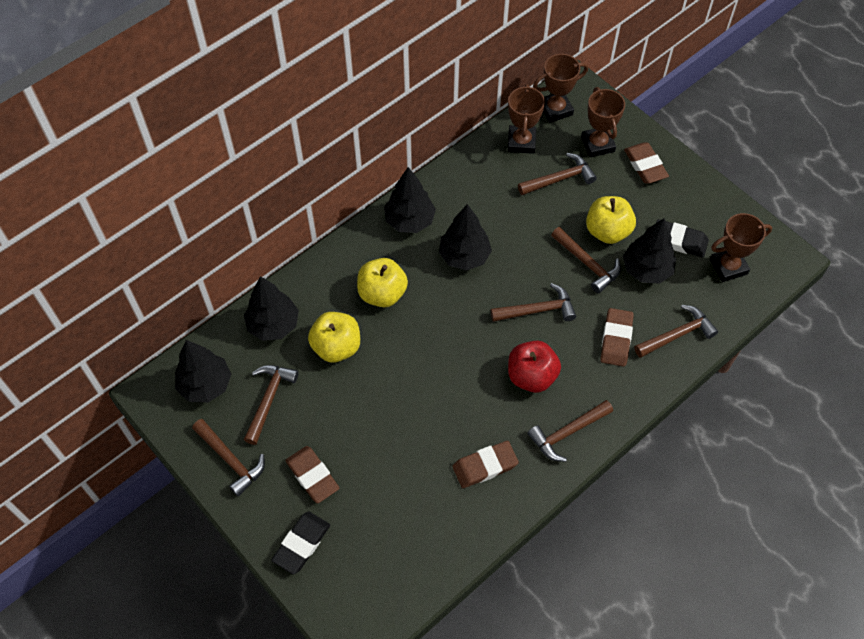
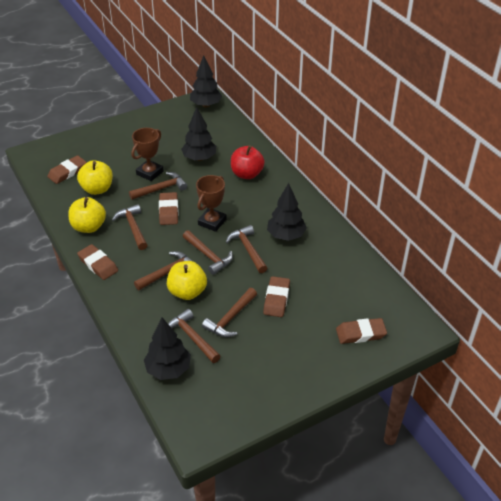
black eraser: 2 -> 0
black tree: 5 -> 4
brown eraser: 4 -> 5
brown trophy: 4 -> 2

